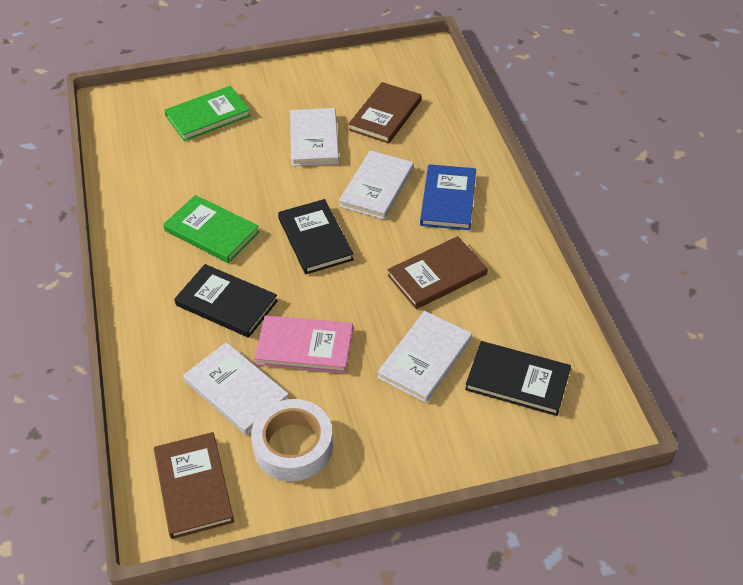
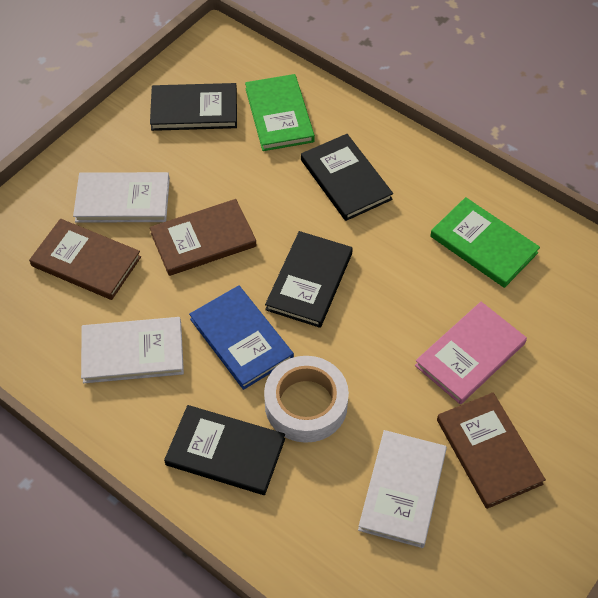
black book: 3 -> 4
white book: 4 -> 3

